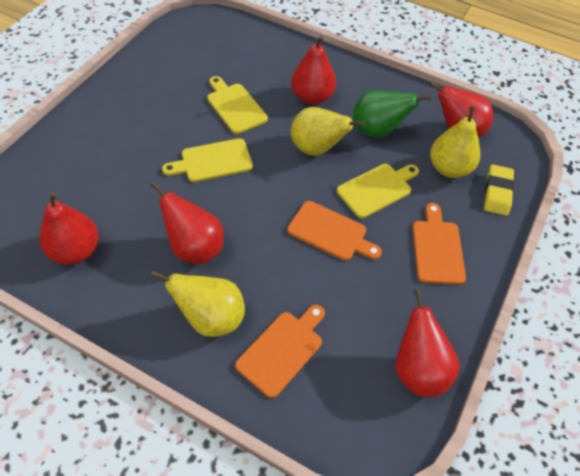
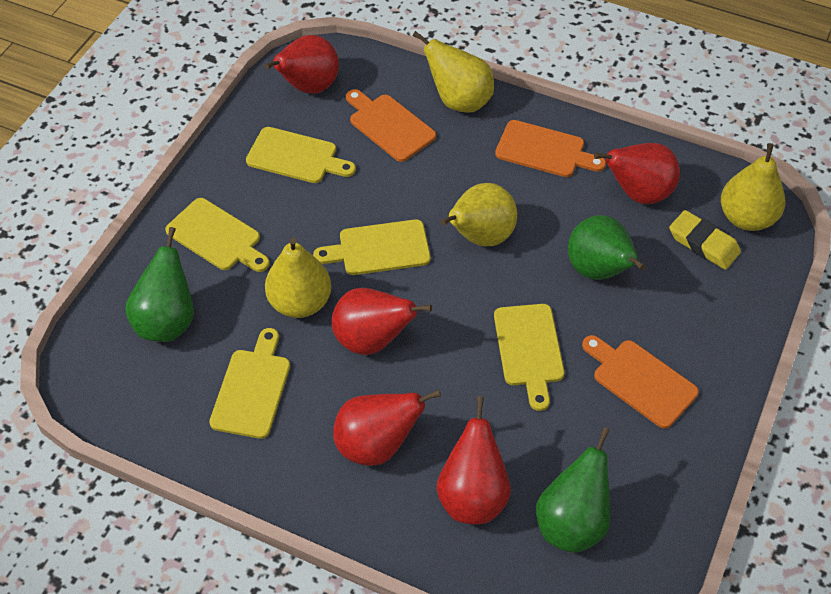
green pear: 1 -> 3
yellow cutting board: 3 -> 5
yellow pear: 3 -> 4

